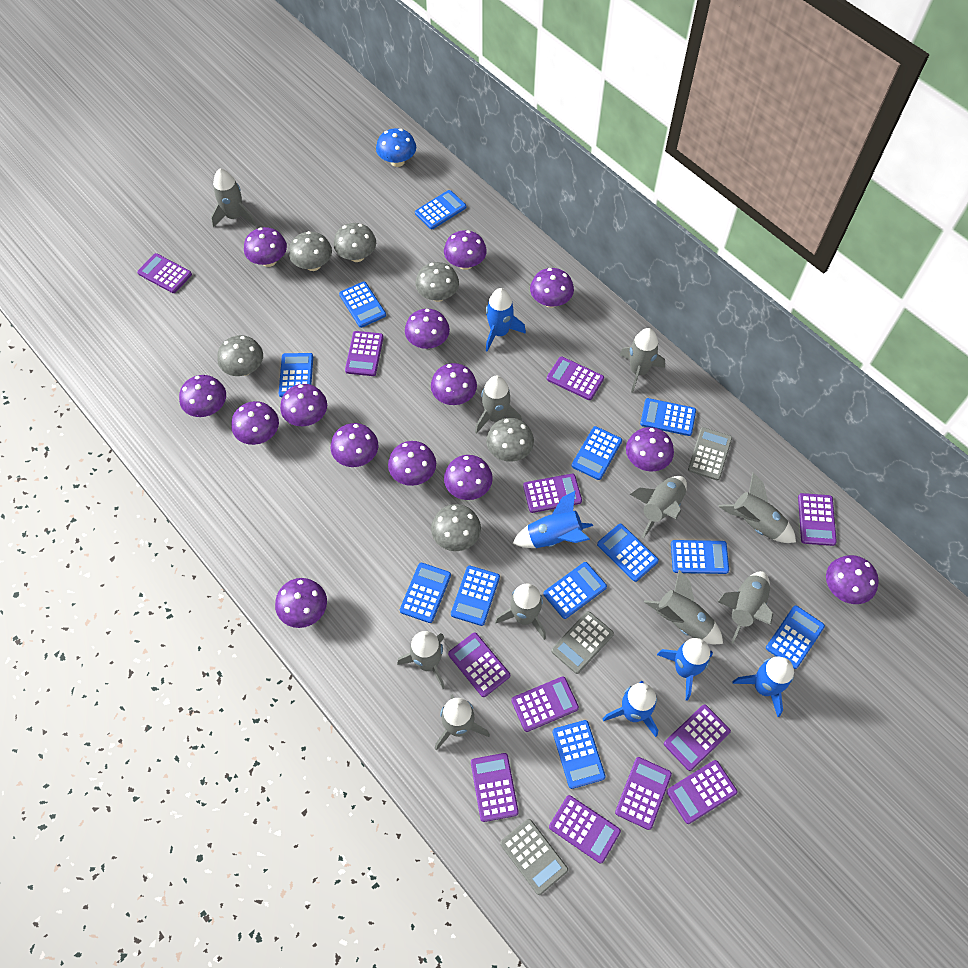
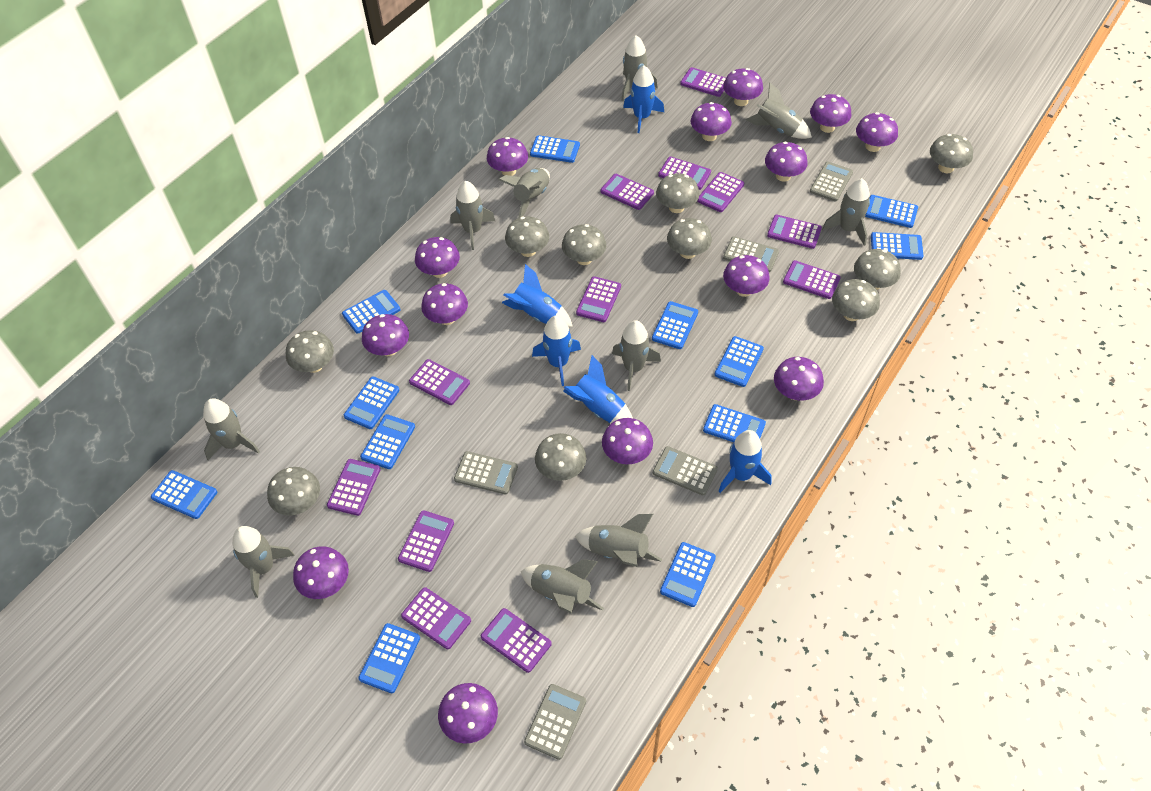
blue mushroom: 1 -> 0
grey calculator: 3 -> 5
grey mushroom: 6 -> 10

